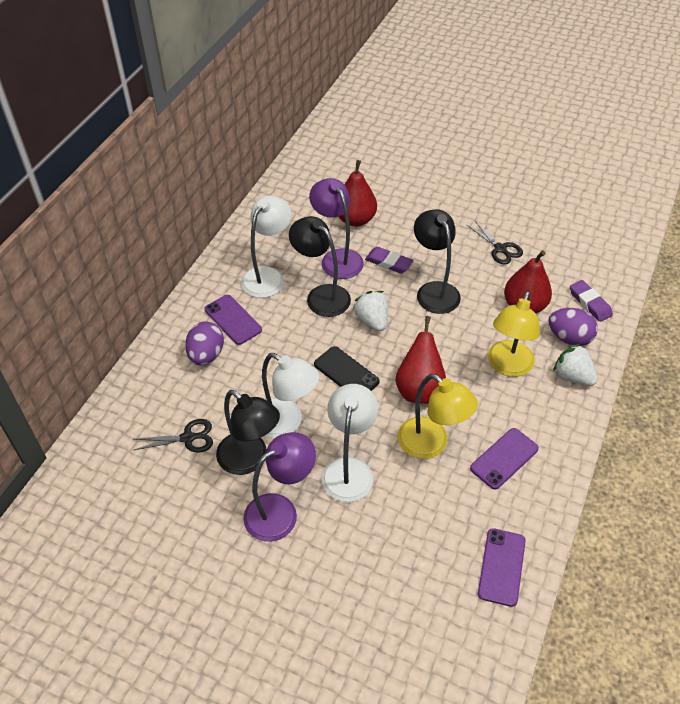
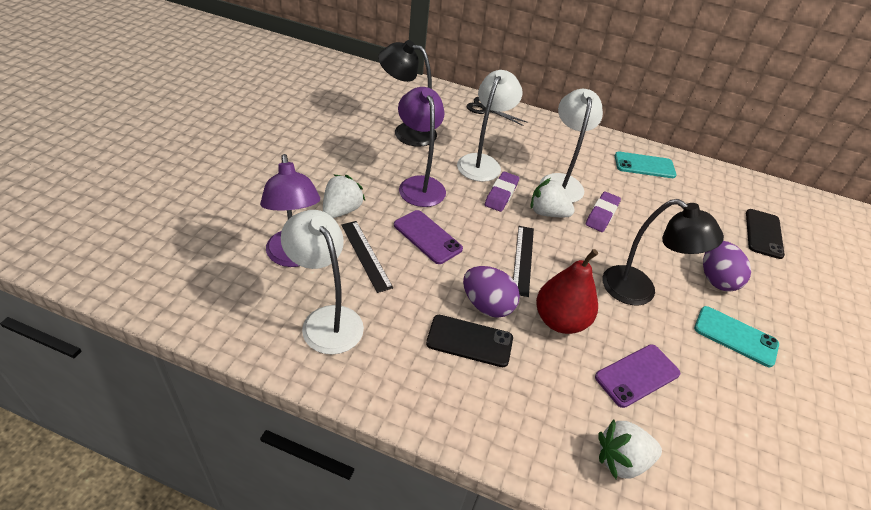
black lamp: 3 -> 2
black phone: 1 -> 2
black ruler: 0 -> 2
black scissors: 2 -> 1
purple phone: 3 -> 2
red pear: 3 -> 1
turquoise phone: 0 -> 2
white strawberry: 2 -> 3
yellow lamp: 2 -> 0

